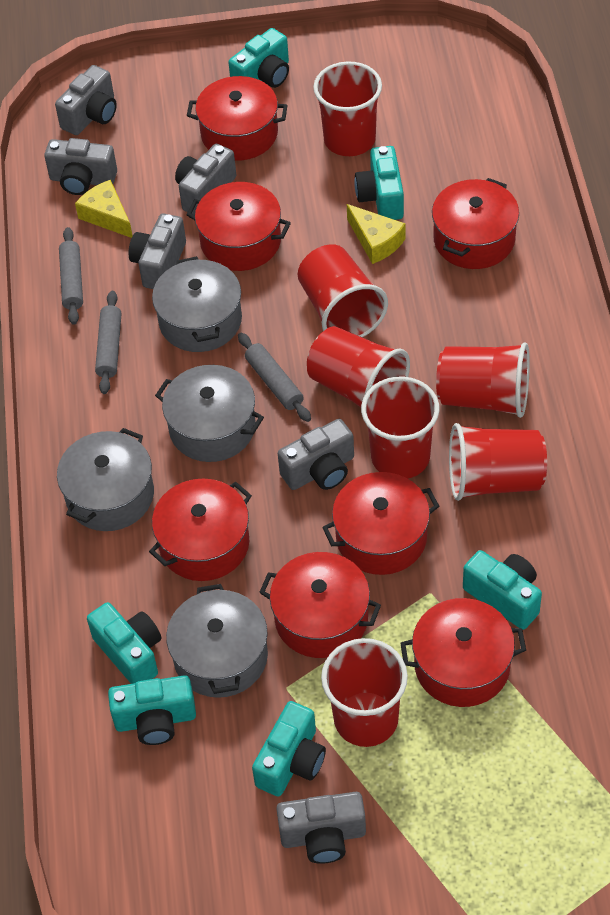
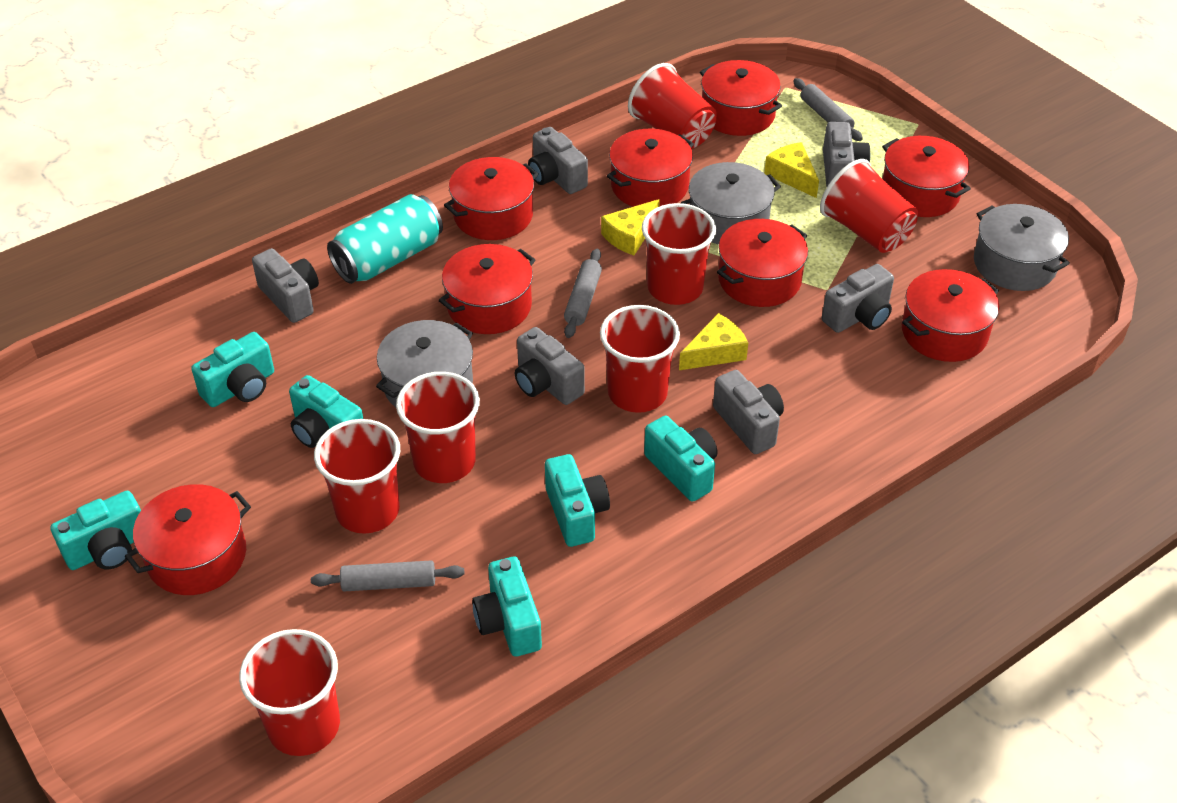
grey pot: 4 -> 3
red pot: 7 -> 8
turquoise can: 0 -> 1
yellow cheese: 2 -> 3

